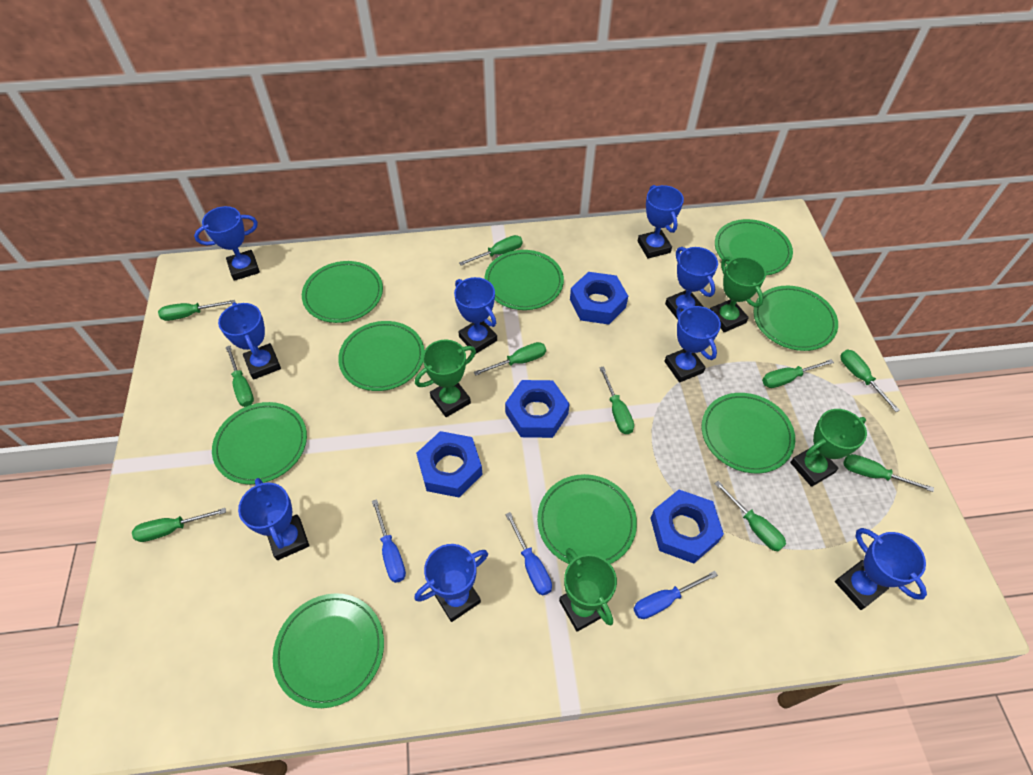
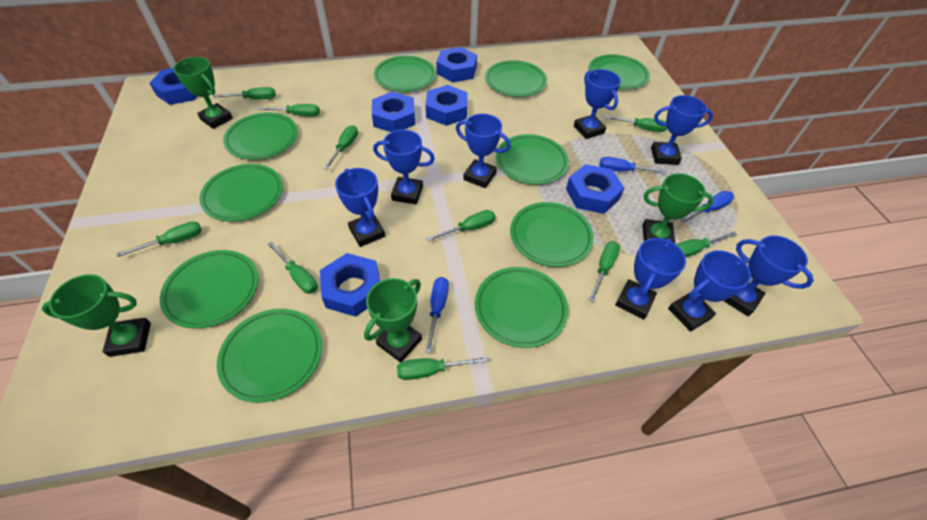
blue nut: 4 -> 6
blue trophy: 9 -> 8
green plate: 9 -> 10

